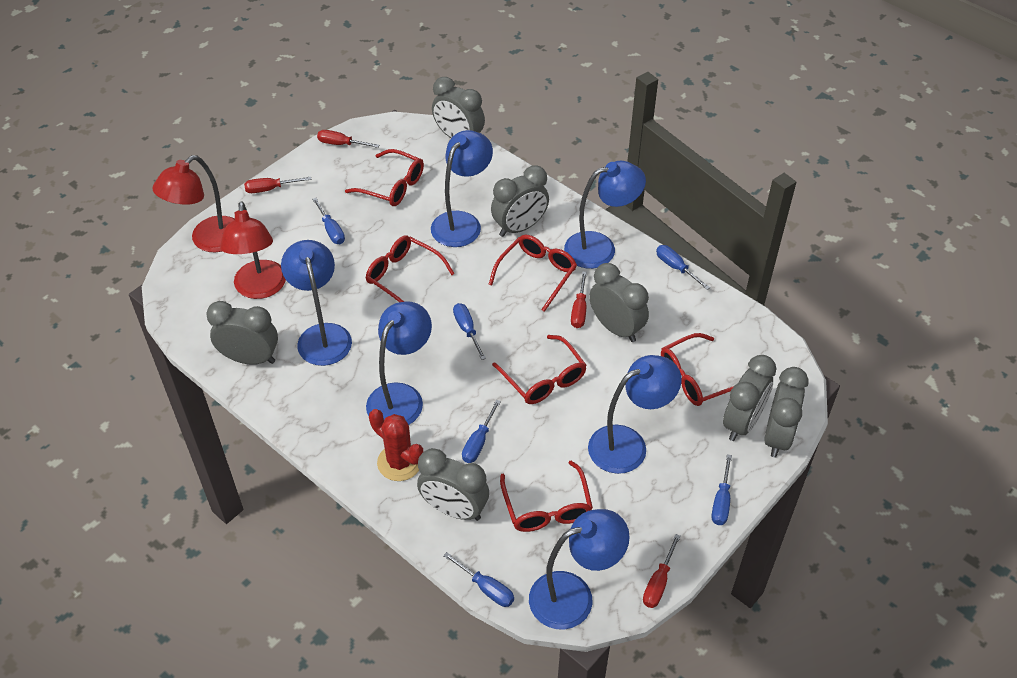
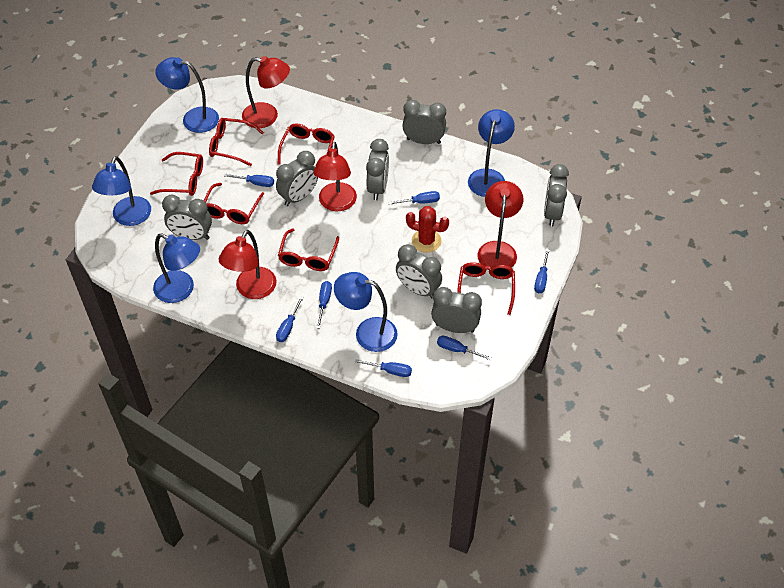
blue lamp: 6 -> 5
blue screwdriver: 6 -> 7
red lamp: 2 -> 4
red screwdriver: 4 -> 0

